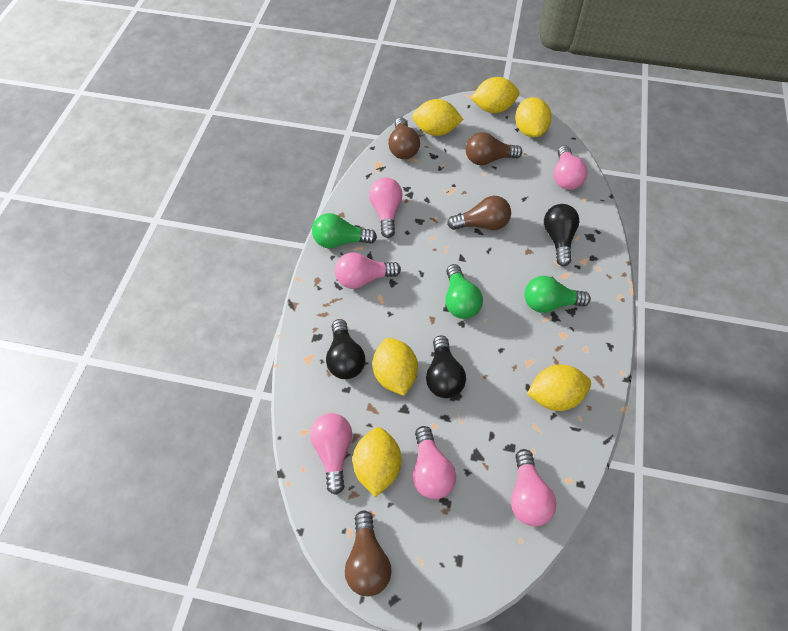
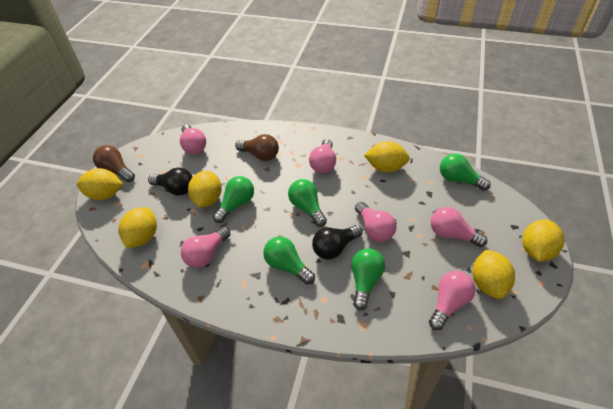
black light bulb: 3 -> 2
brown light bulb: 4 -> 2
green light bulb: 3 -> 5

